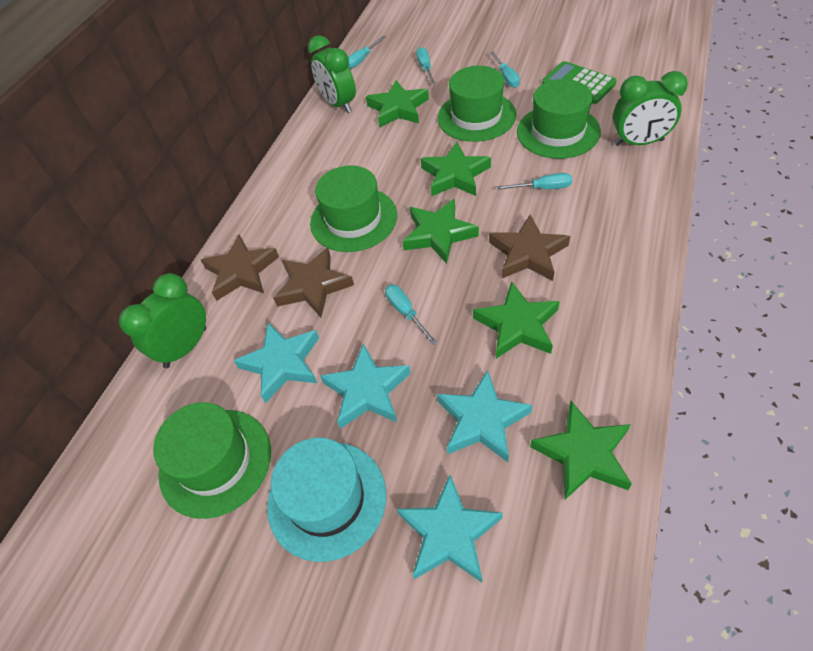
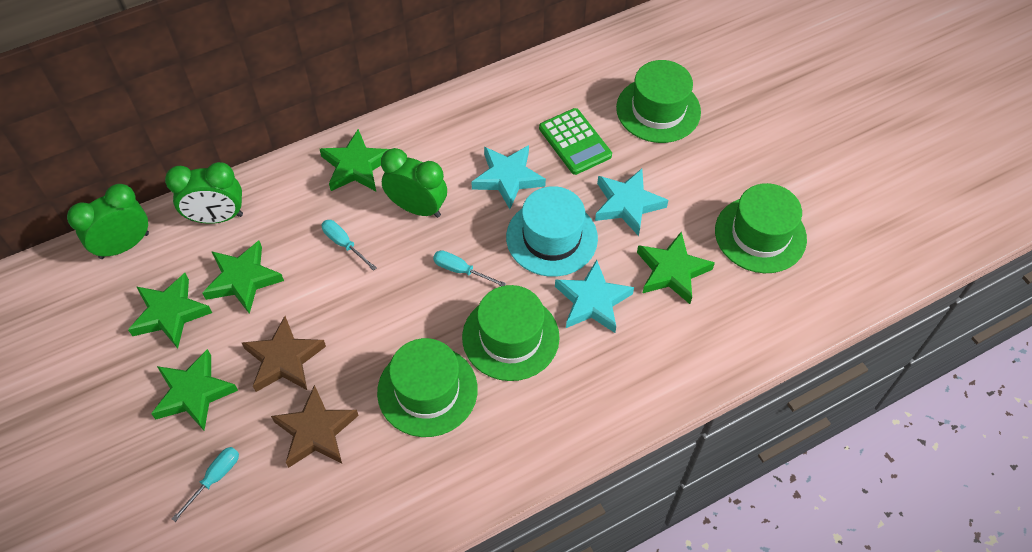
brown star: 3 -> 2
turquoise screwdriver: 5 -> 3
turquoise star: 4 -> 3

